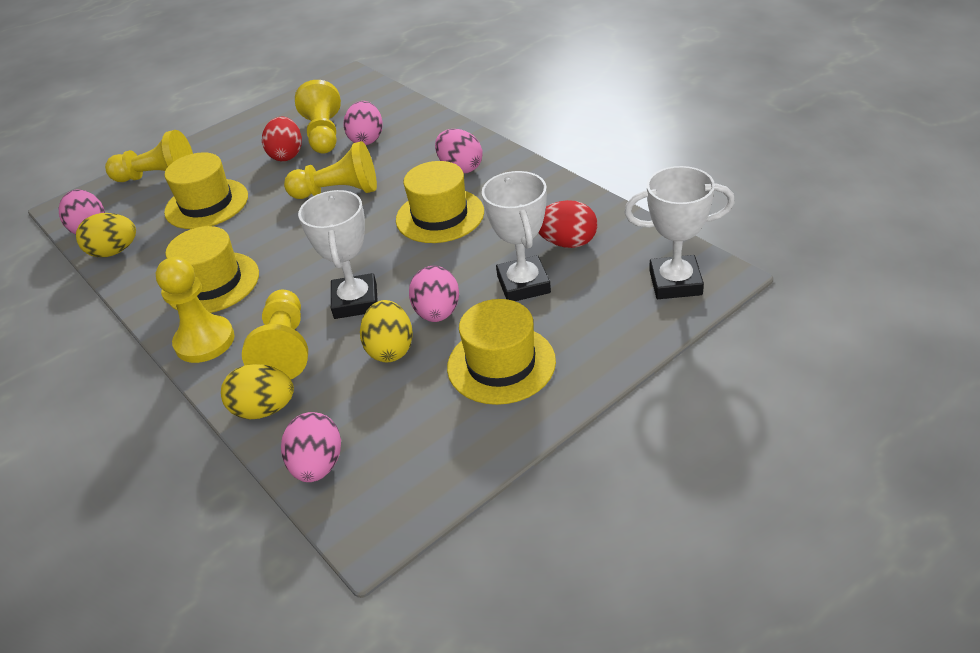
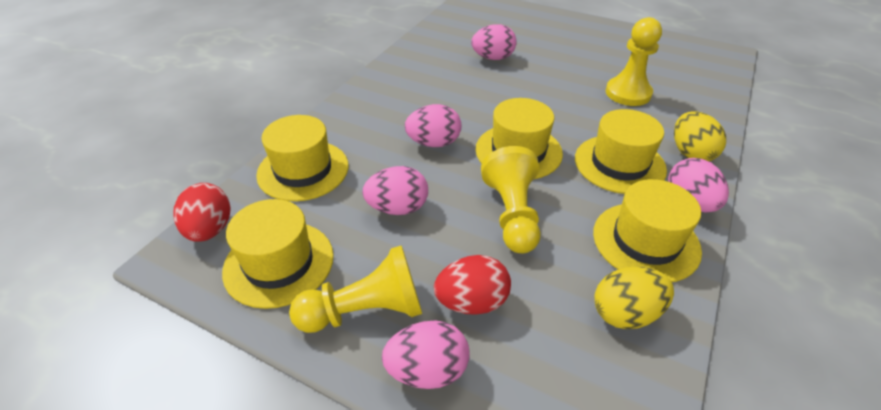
white trophy: 3 -> 0
yellow egg: 3 -> 2
yellow hat: 4 -> 5
yellow pawn: 5 -> 3

